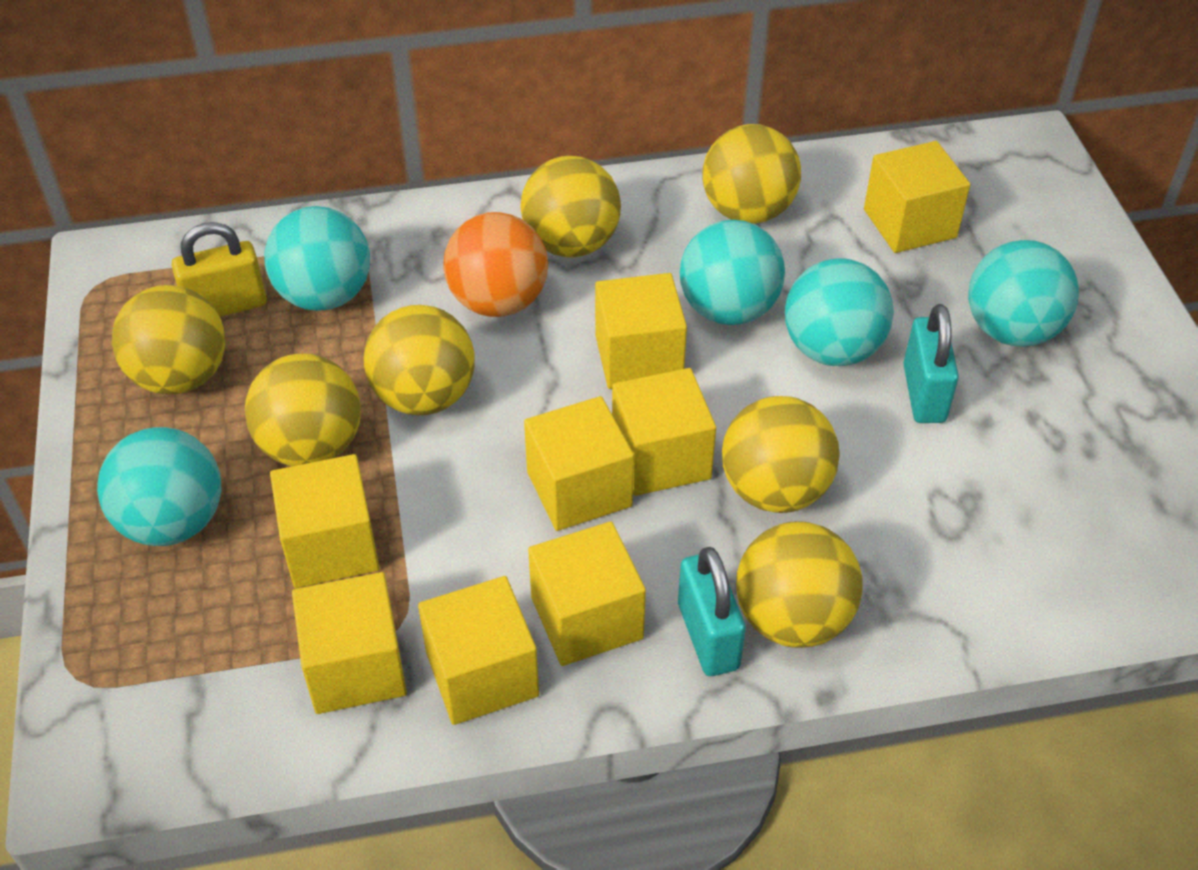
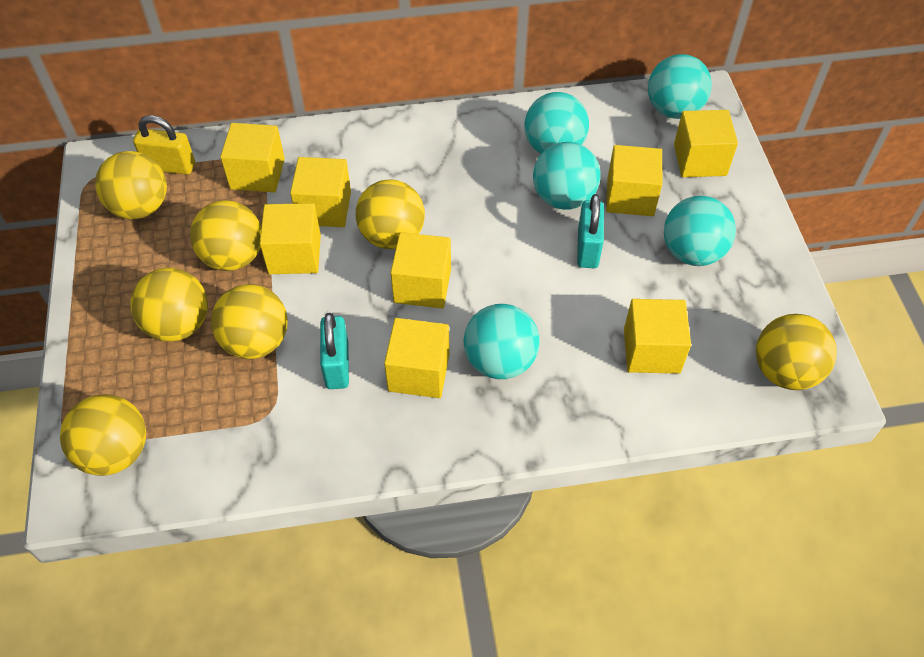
orange ball: 1 -> 0

